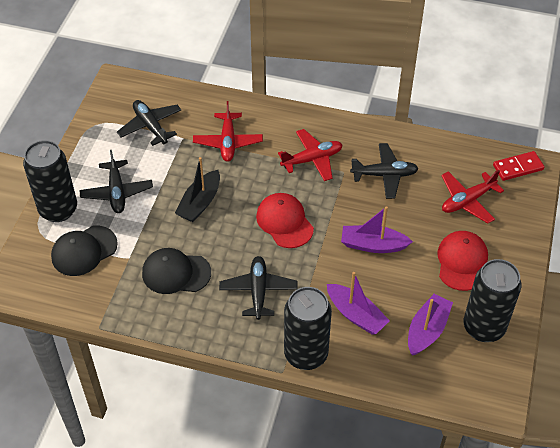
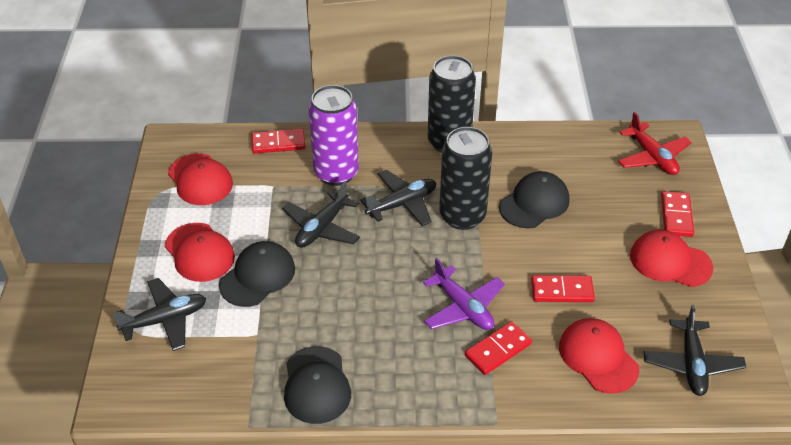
black boat: 1 -> 0
black can: 3 -> 2
black cap: 2 -> 3
purple boat: 3 -> 0
purple can: 0 -> 1
purple plane: 0 -> 1
red cap: 2 -> 4
red domino: 1 -> 4
red plane: 3 -> 1

